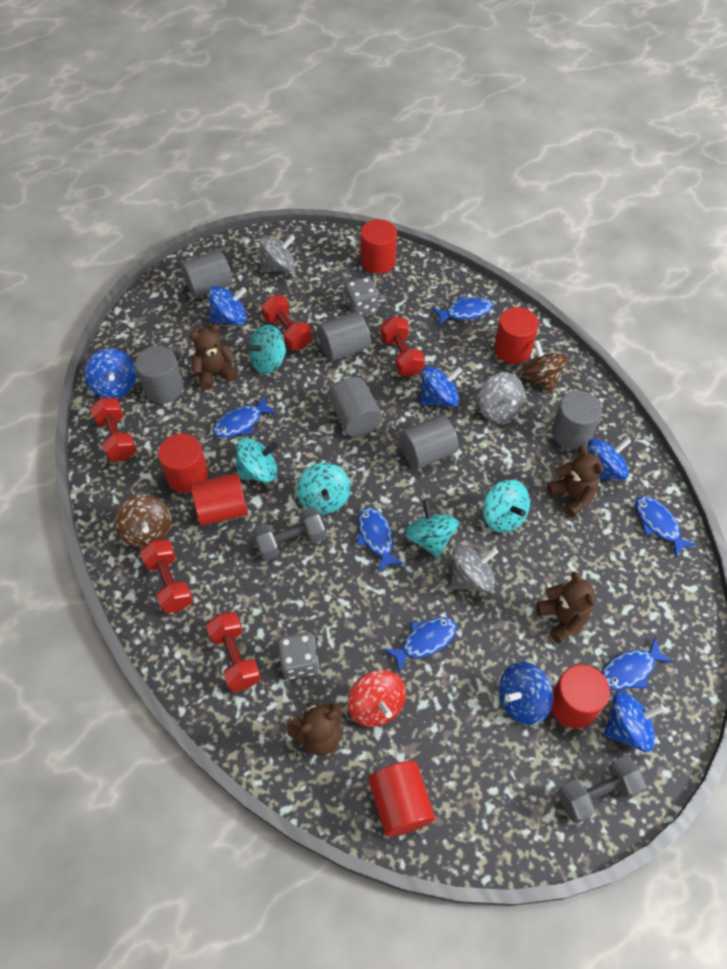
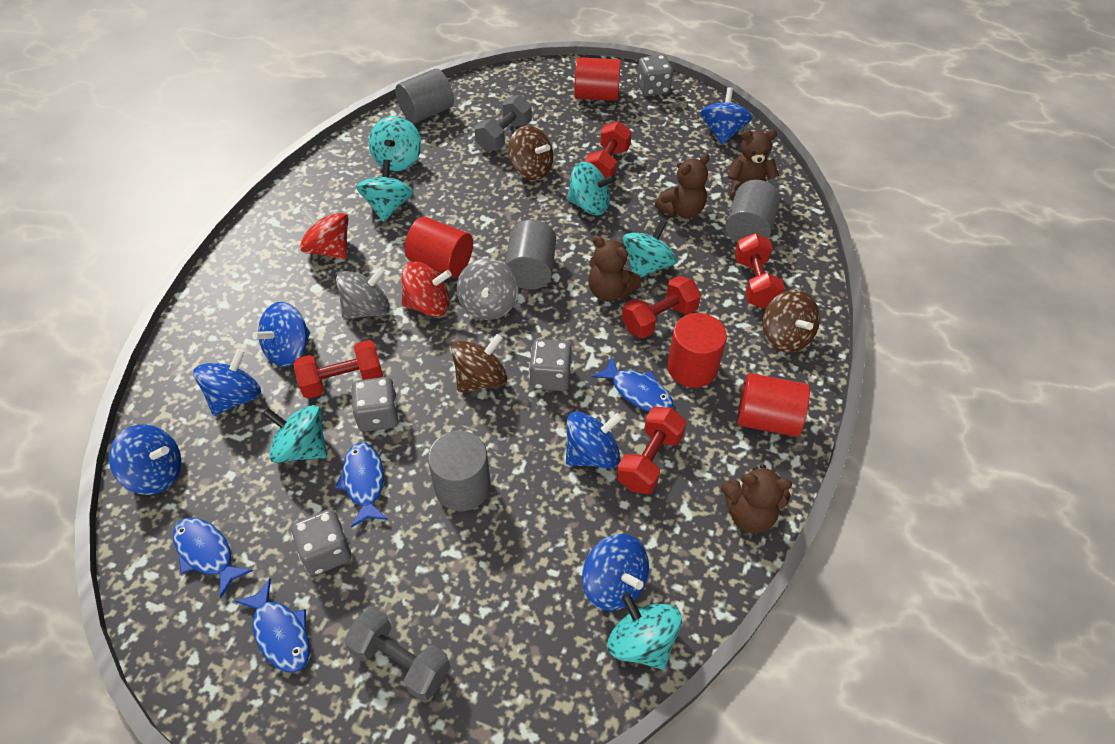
blue fish: 6 -> 4
brown spinning top: 2 -> 3
grey cylinder: 6 -> 4
grey dice: 2 -> 4
grey spinning top: 3 -> 2
red cylinder: 6 -> 4
red spinning top: 1 -> 2
turquoise spinning top: 5 -> 6

